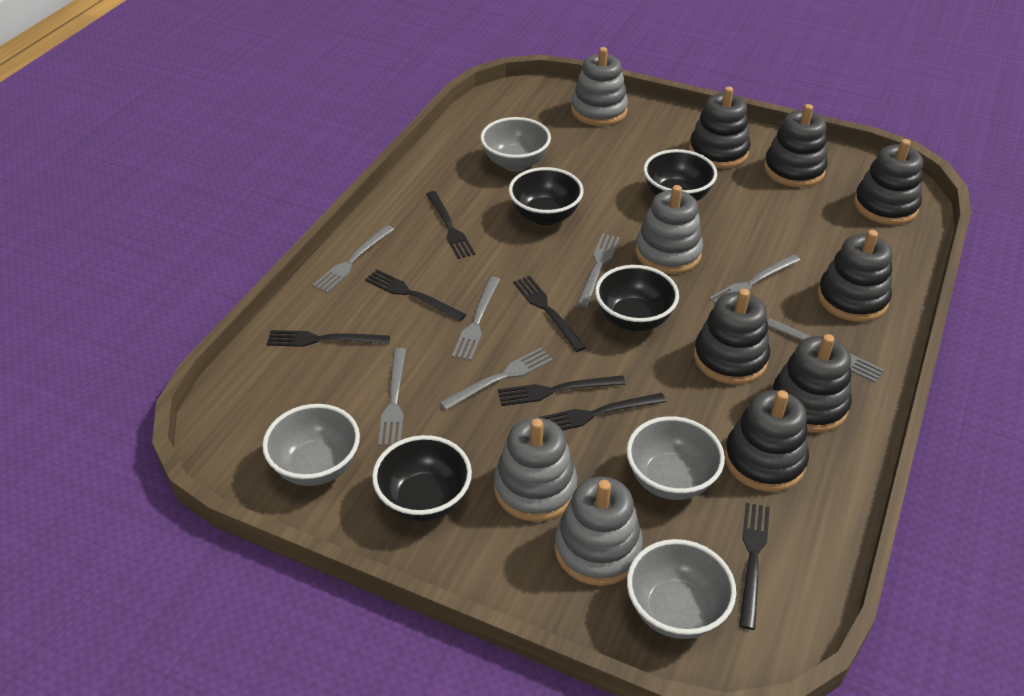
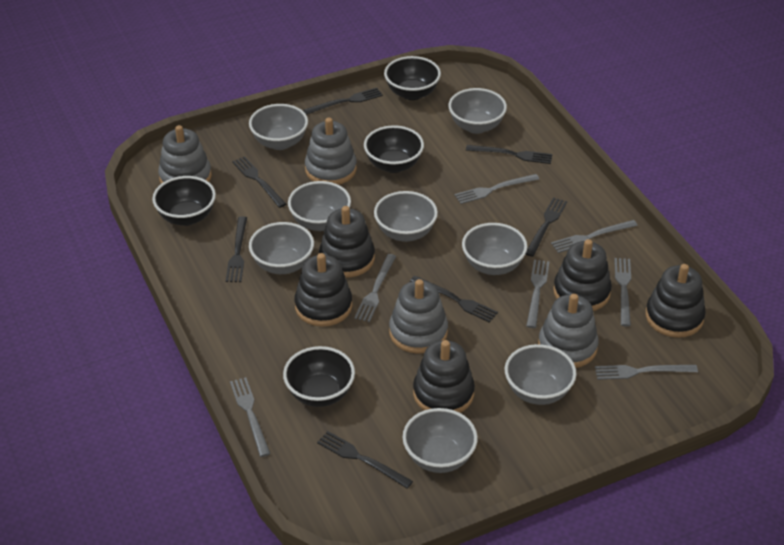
black stacking toy: 7 -> 5
grey bowl: 4 -> 8

